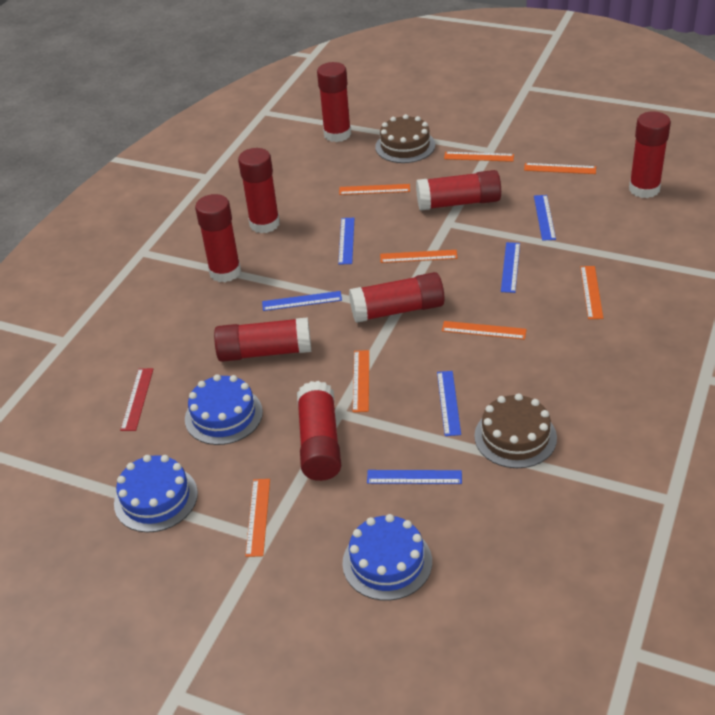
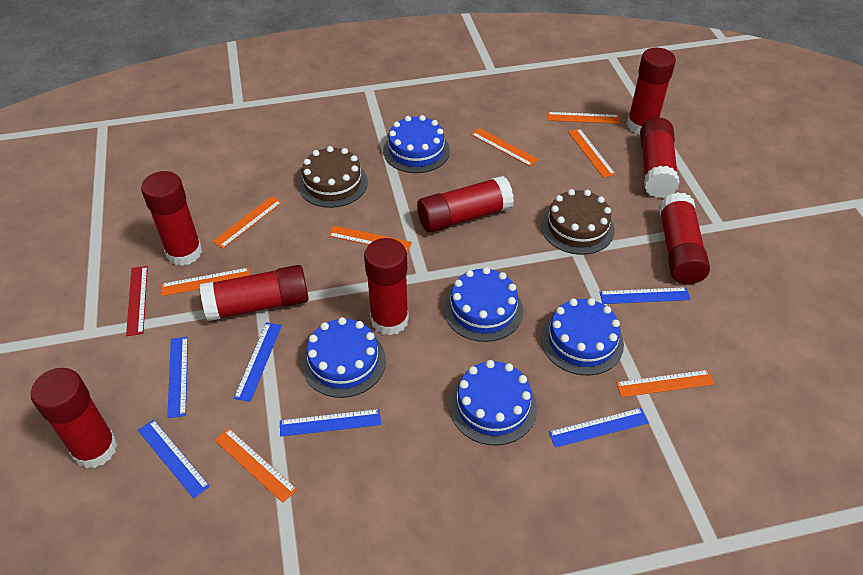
blue cake: 3 -> 5

